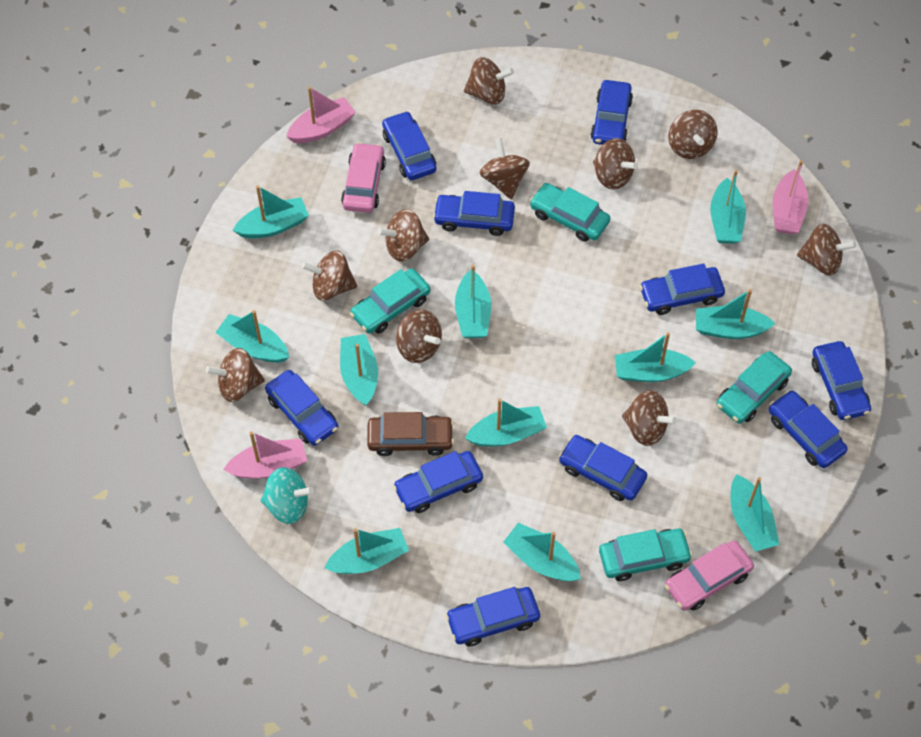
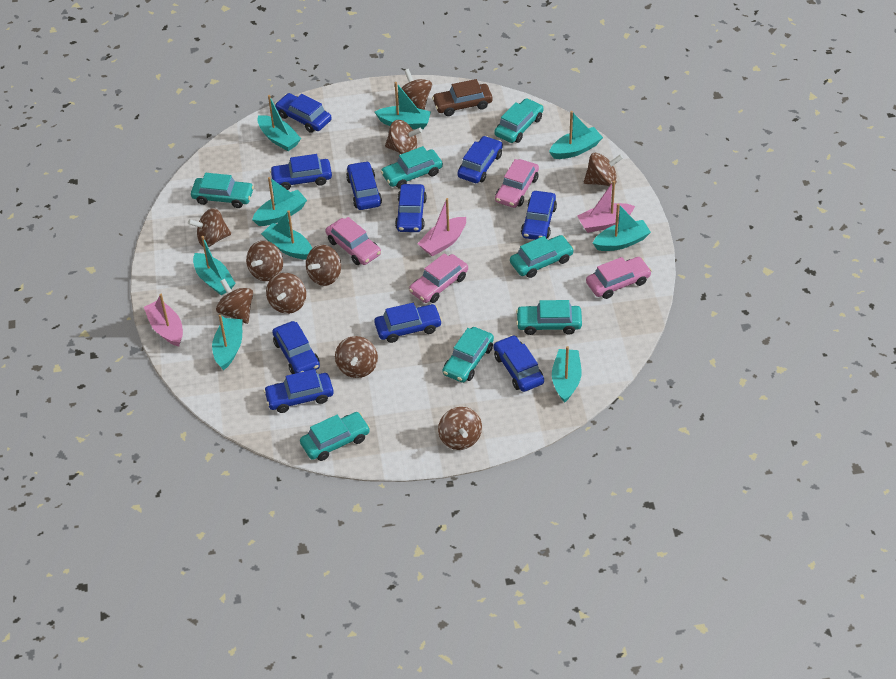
pink car: 2 -> 4
turquoise boat: 11 -> 9
turquoise car: 4 -> 7
turquoise spinning top: 1 -> 0

